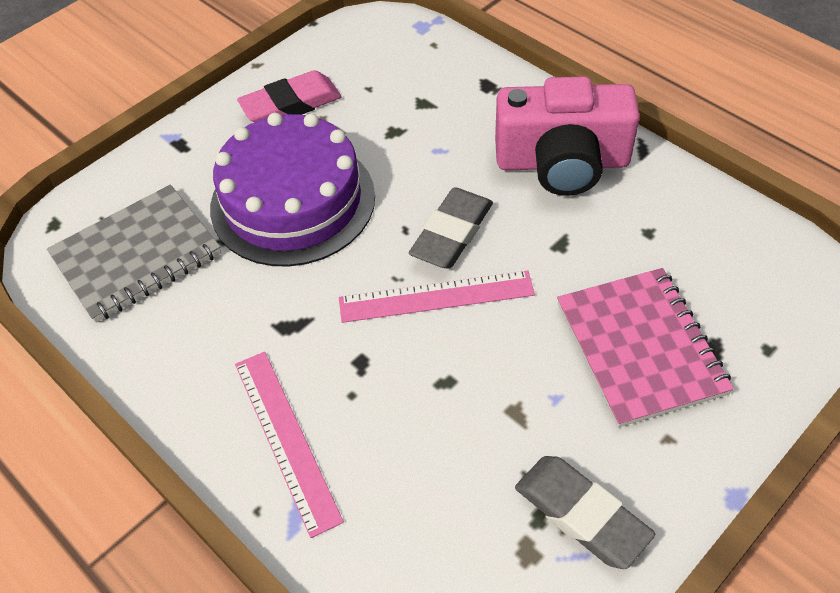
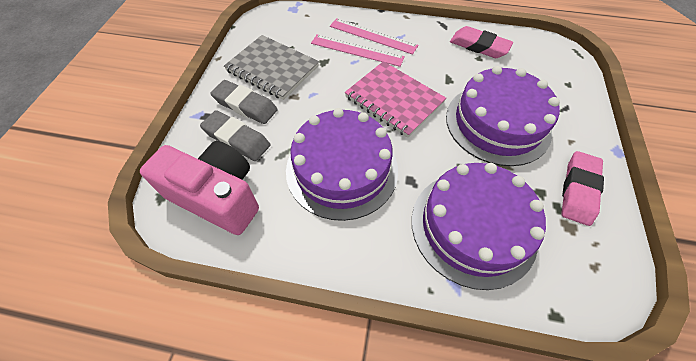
pink eraser: 1 -> 2
purple cake: 1 -> 3

